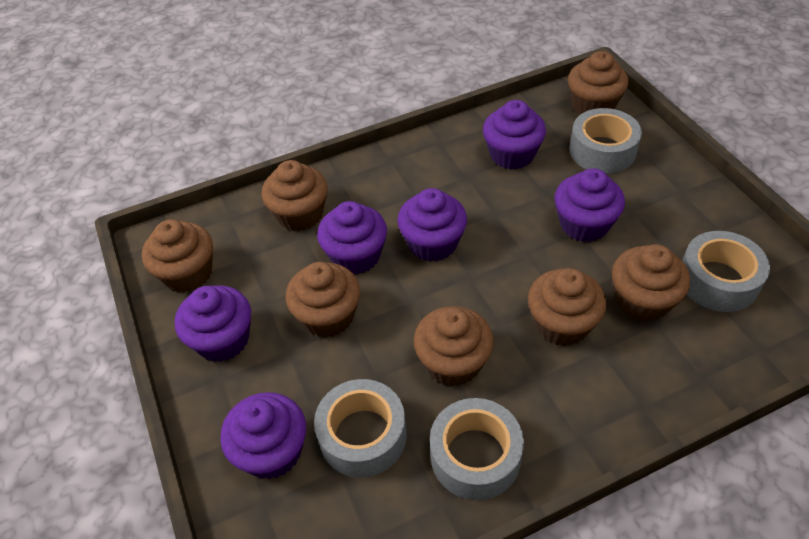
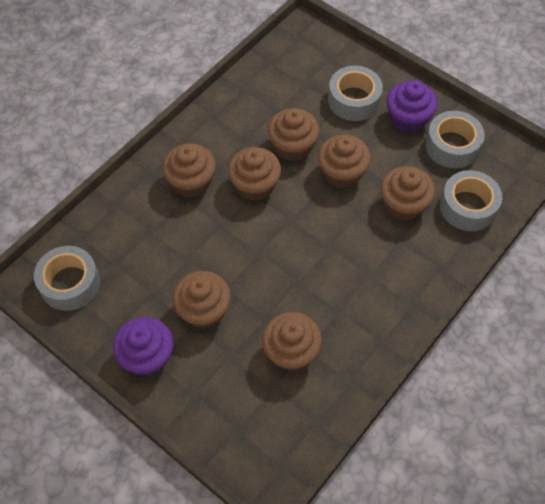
purple cupcake: 6 -> 2

